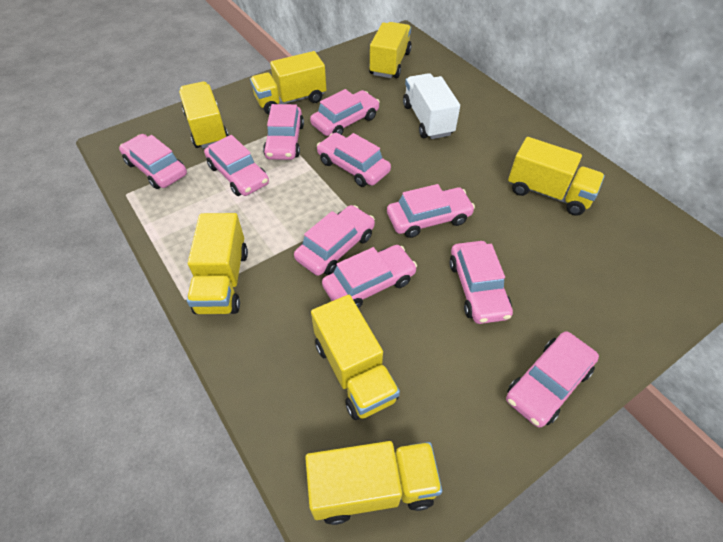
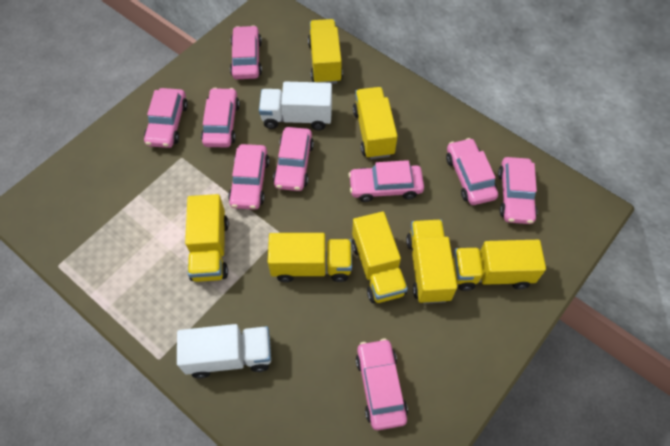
pink car: 10 -> 9
white truck: 1 -> 2

